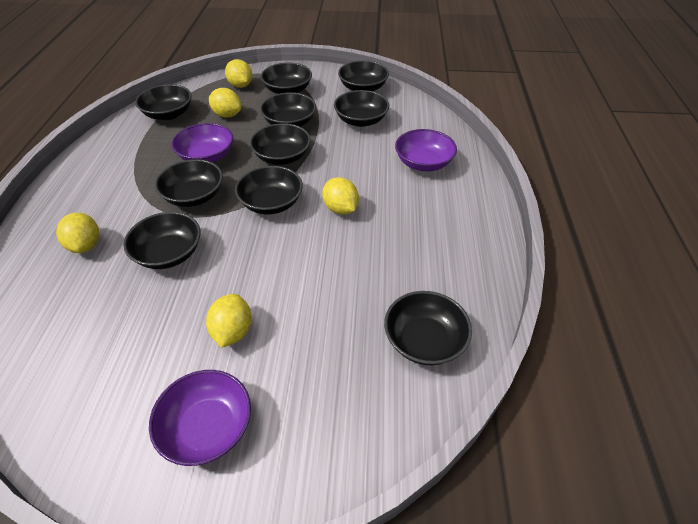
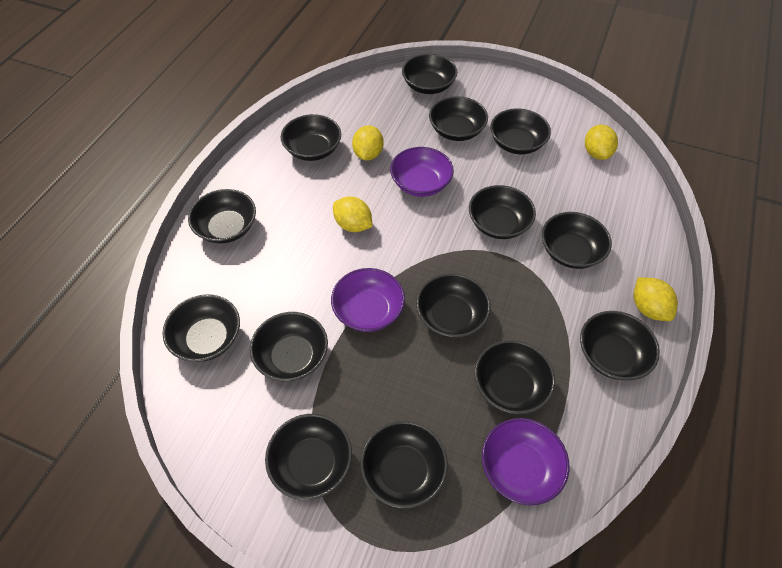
black bowl: 10 -> 14
yellow lemon: 5 -> 4

